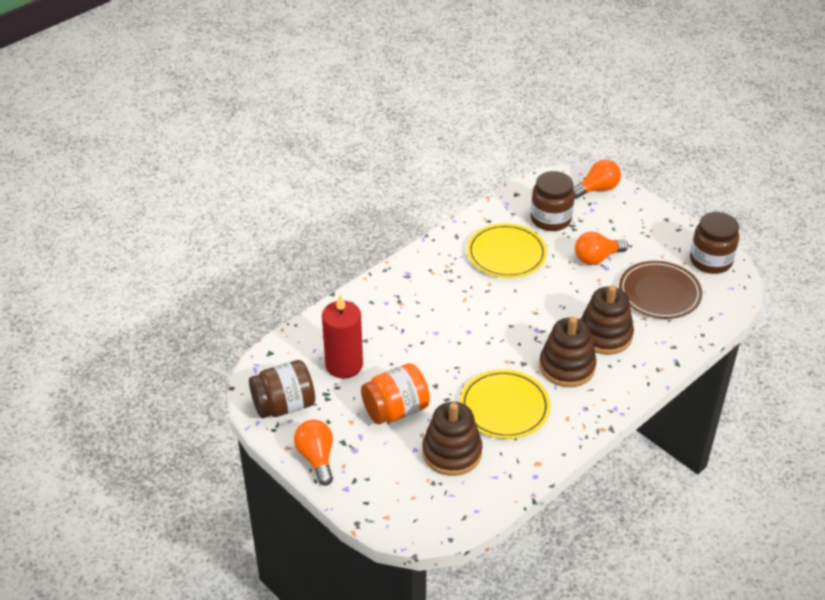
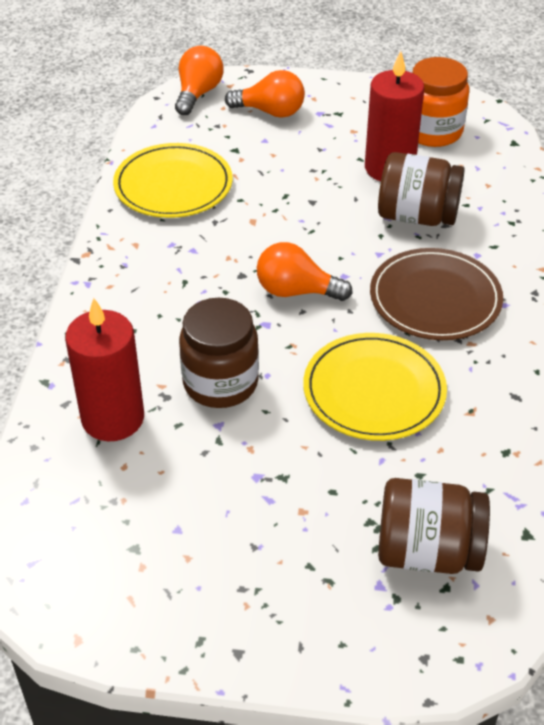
brown stacking toy: 3 -> 0
red candle: 1 -> 2

